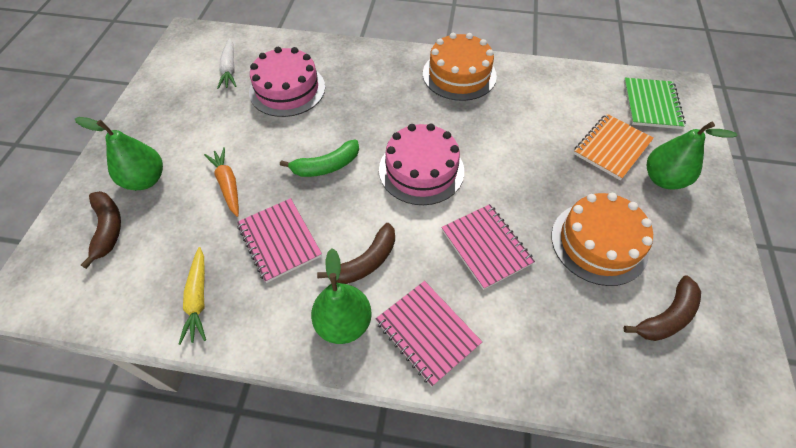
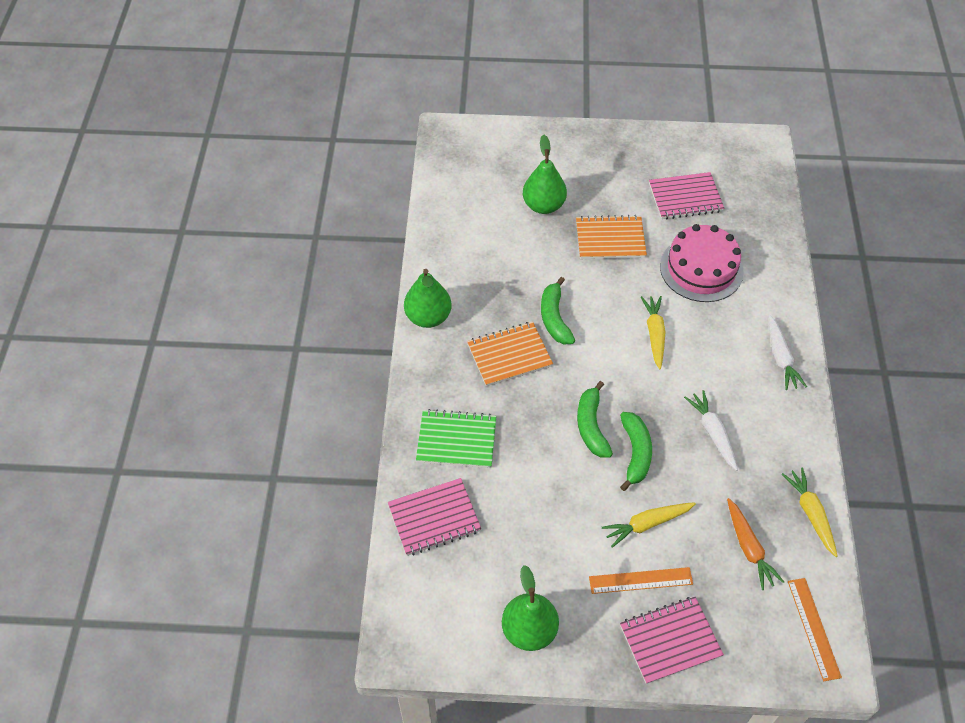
brown banana: 3 -> 0
green banana: 1 -> 3
orange cake: 2 -> 0
orange notebook: 1 -> 2
orange ruler: 0 -> 2
pink cake: 2 -> 1
white carrot: 1 -> 2
yellow carrot: 1 -> 3

